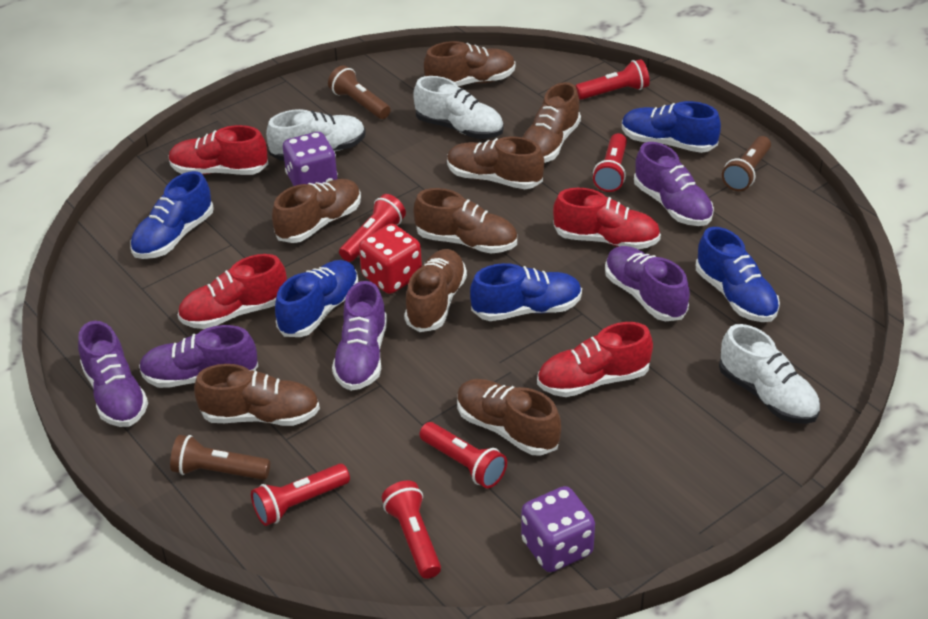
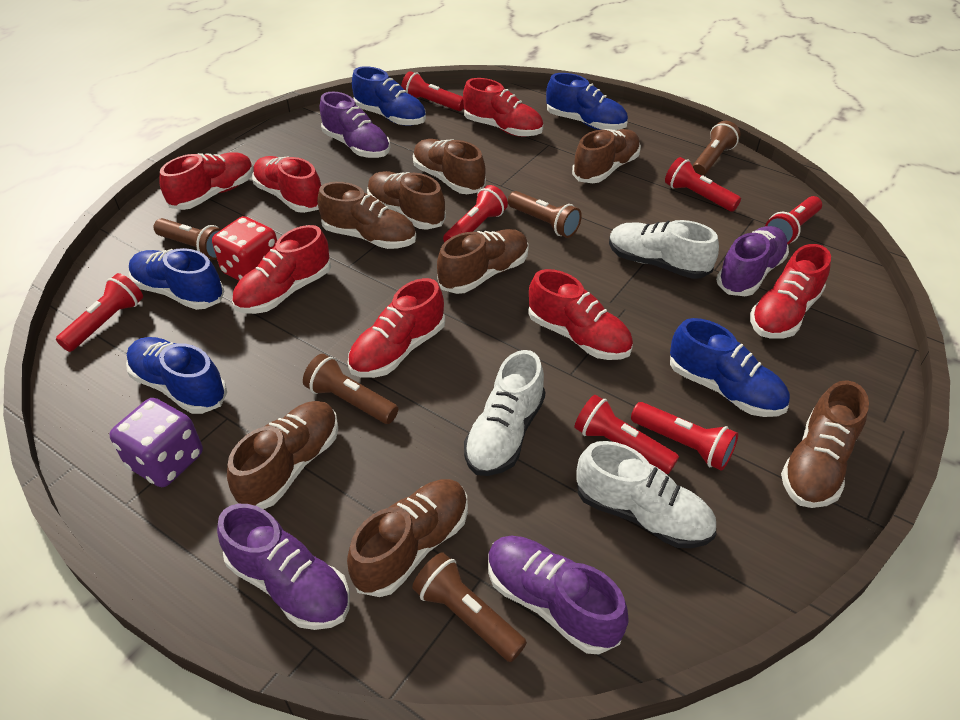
brown flashlight: 3 -> 5
purple dice: 2 -> 1
purple shoe: 5 -> 4
red flashlight: 6 -> 7
red shoe: 4 -> 7

